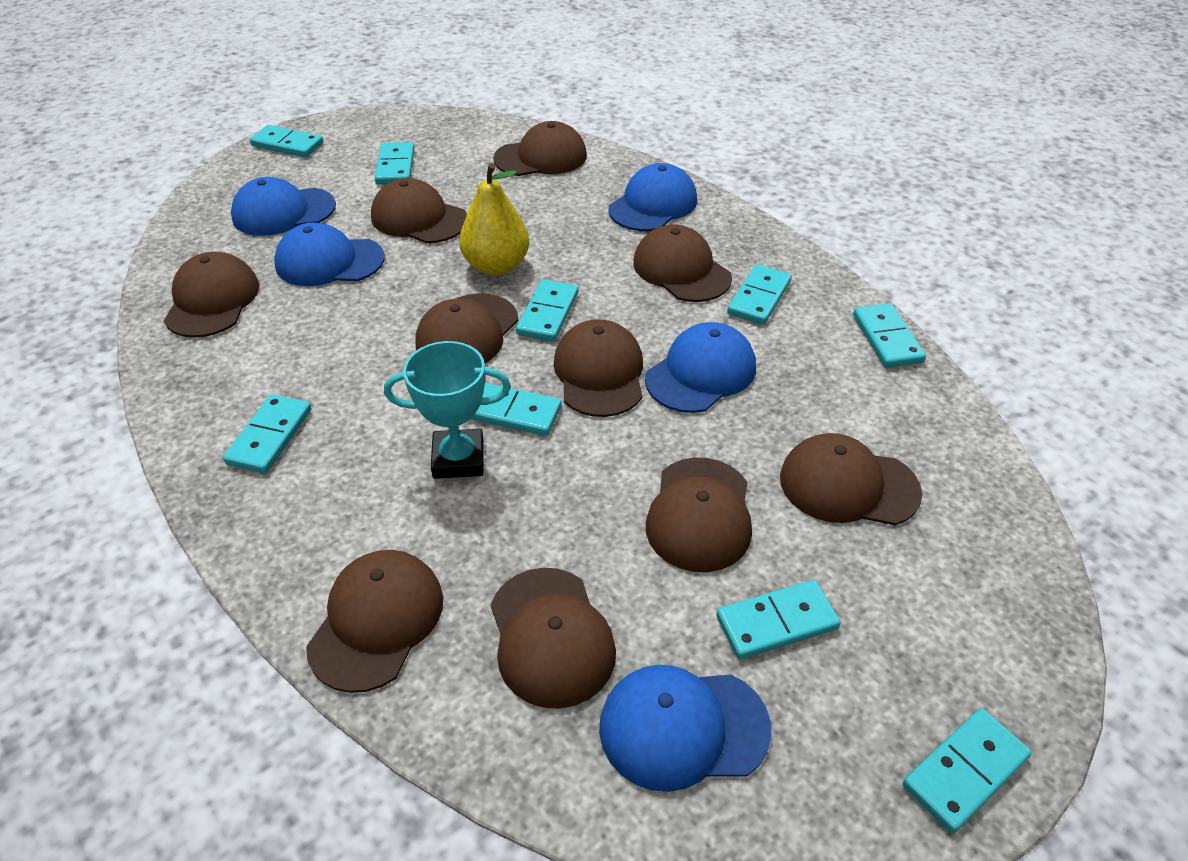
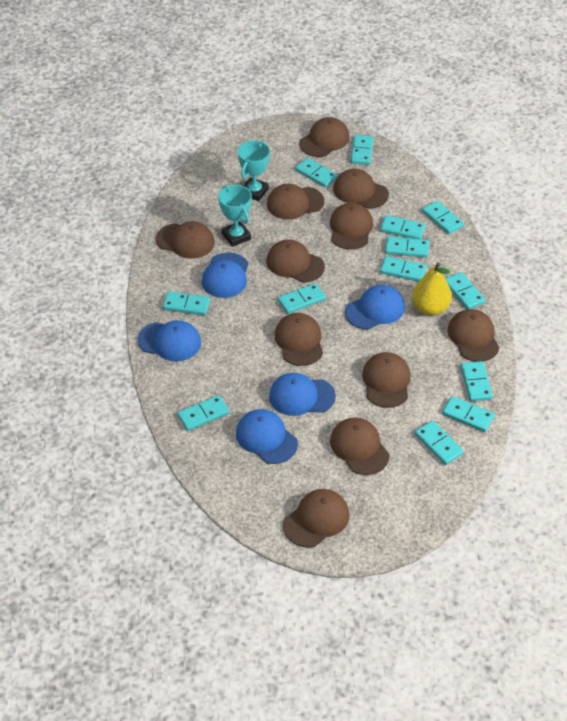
brown cap: 10 -> 11
turquoise domino: 9 -> 13
turquoise trophy: 1 -> 2

